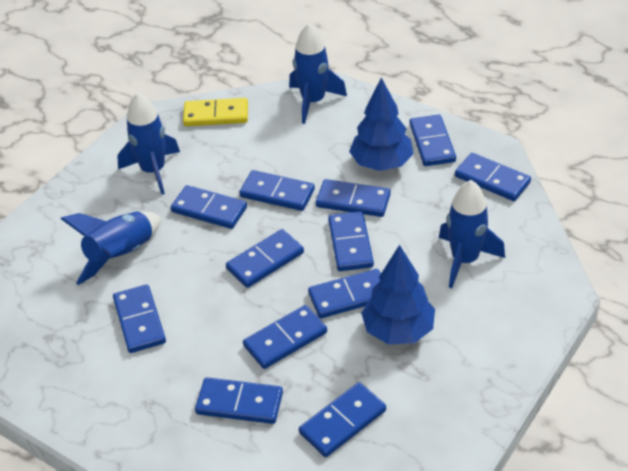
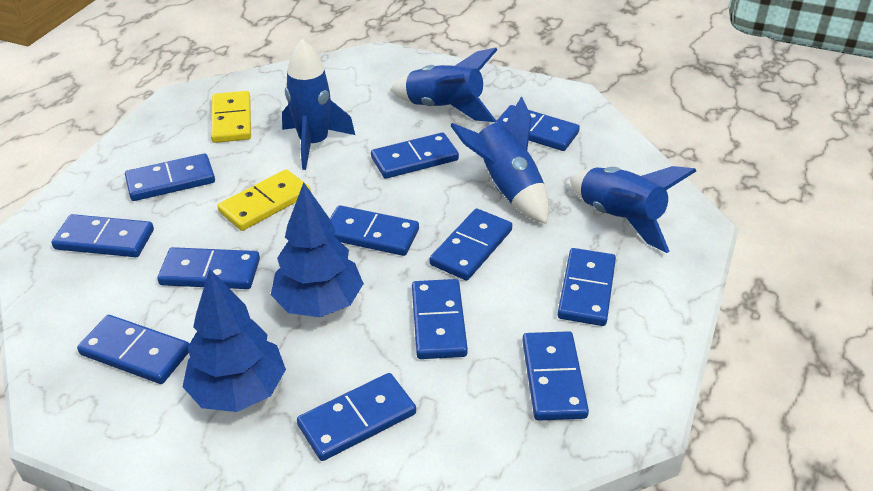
yellow domino: 1 -> 2

